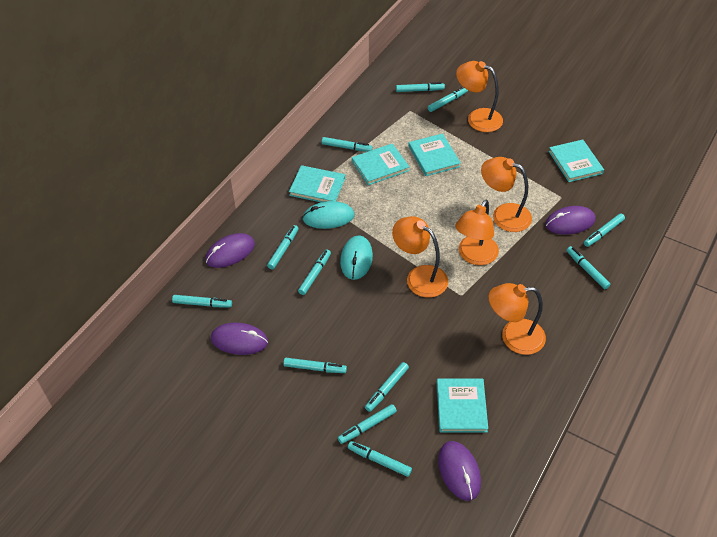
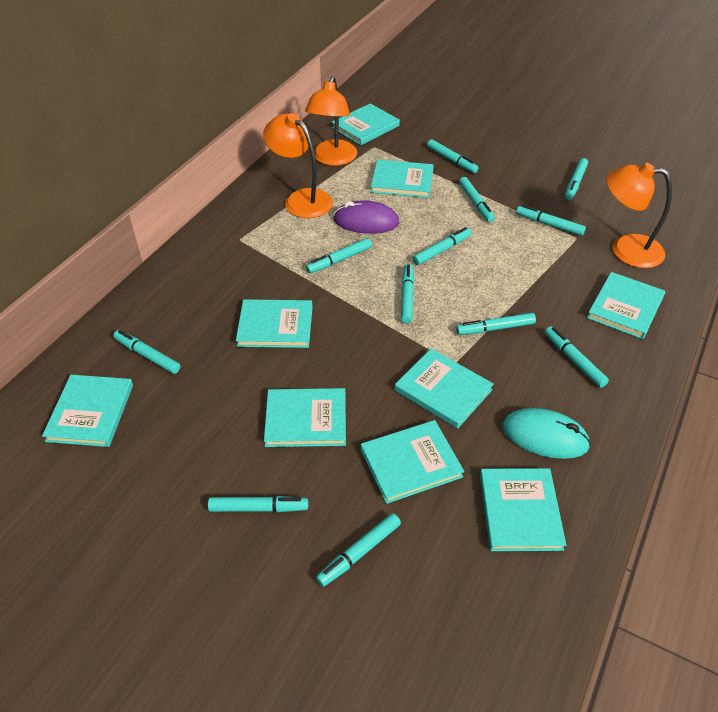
orange lamp: 5 -> 3
purple mouse: 4 -> 1
turquoise book: 5 -> 9
turquoise mouse: 2 -> 1

